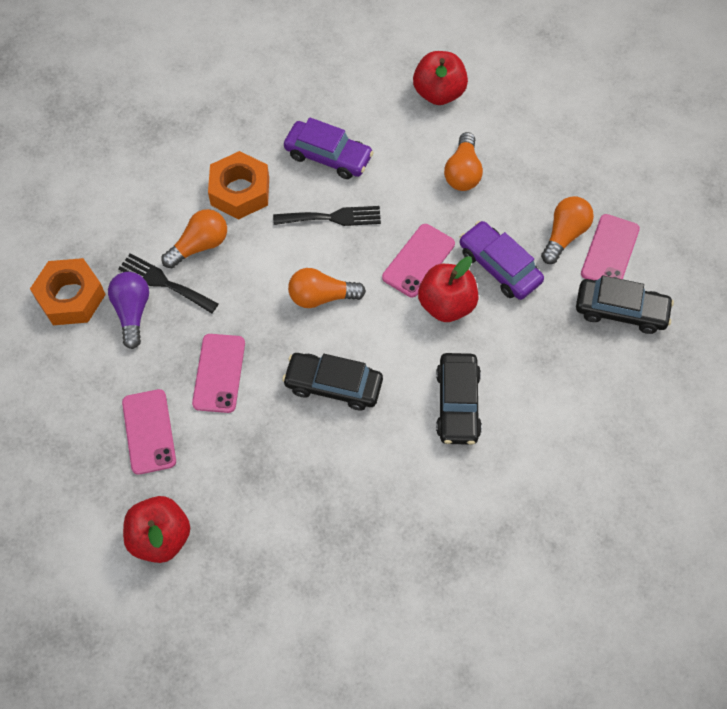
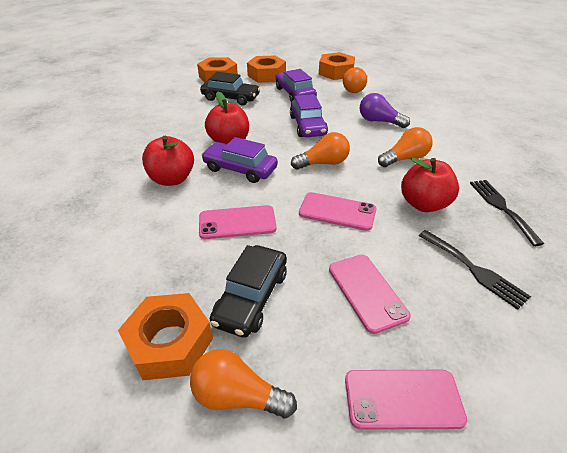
black car: 3 -> 2
orange nut: 2 -> 4
purple car: 2 -> 3

